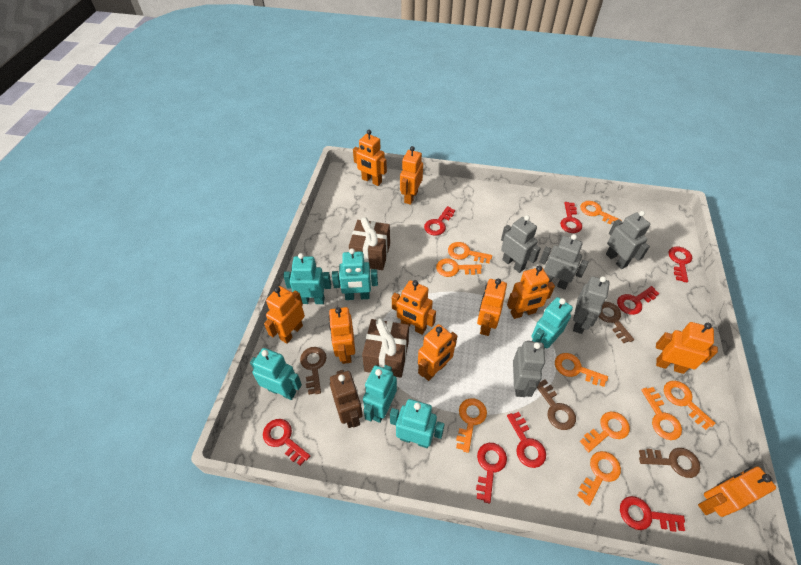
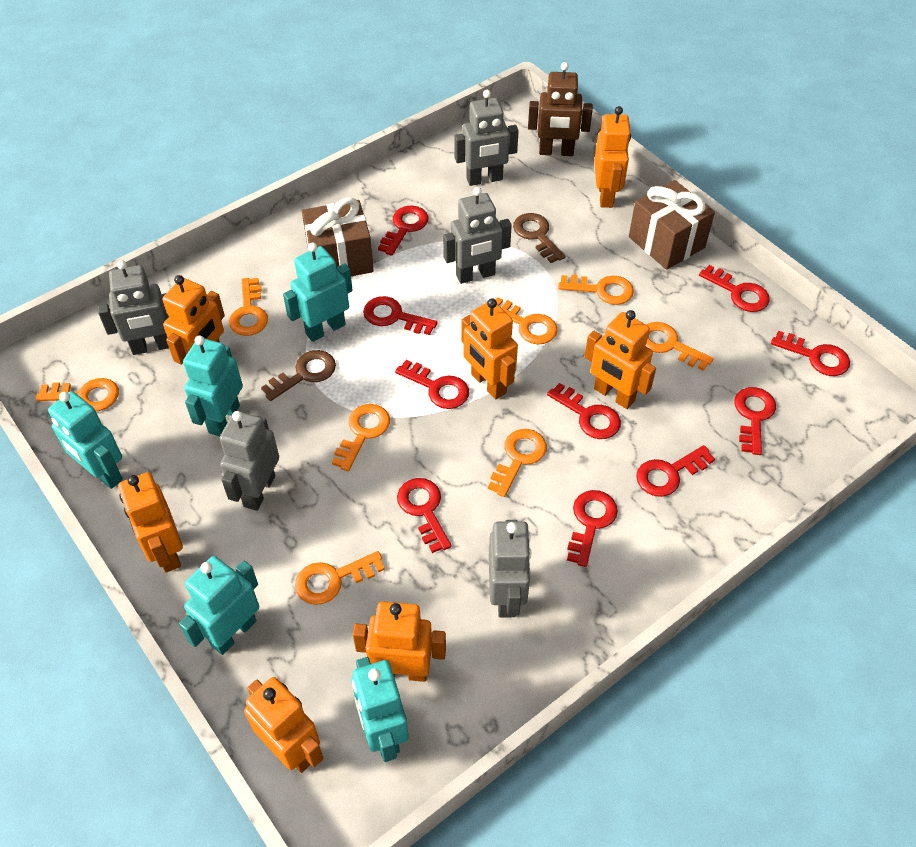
brown key: 4 -> 2
orange key: 9 -> 8
orange robot: 10 -> 7
red key: 8 -> 10
turquoise robot: 6 -> 5

